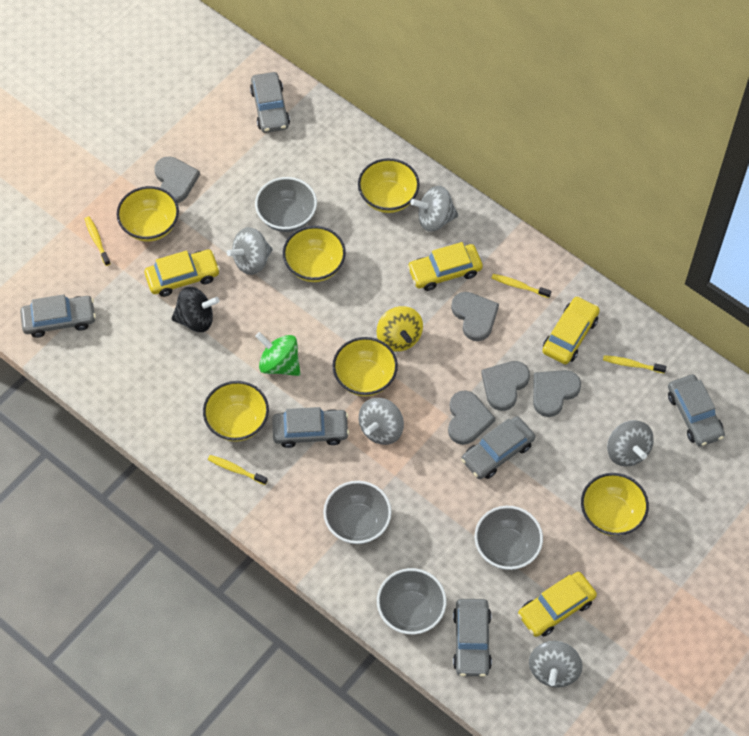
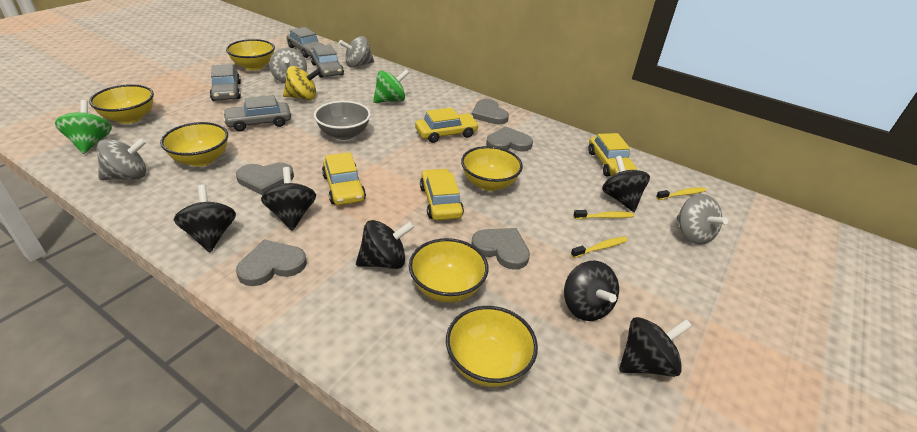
black spinning top: 1 -> 6
green spinning top: 1 -> 2
grey bowl: 4 -> 1
grey car: 6 -> 4
grey spinning top: 5 -> 4
yellow toothbrush: 4 -> 3

